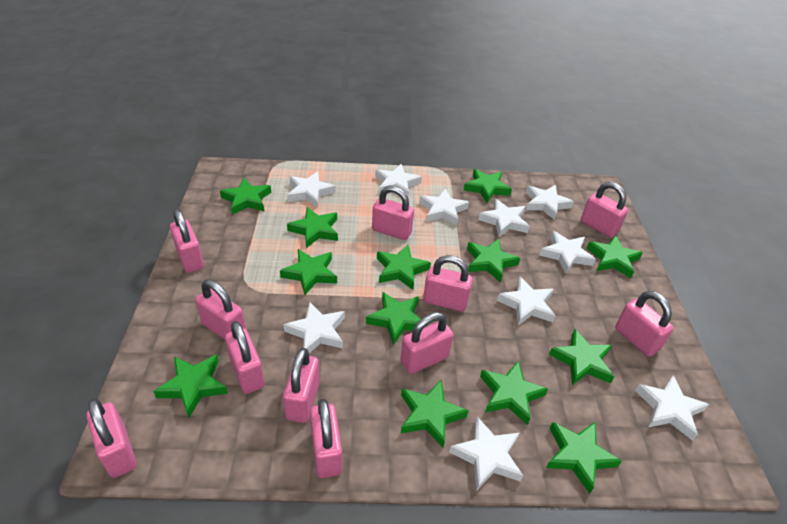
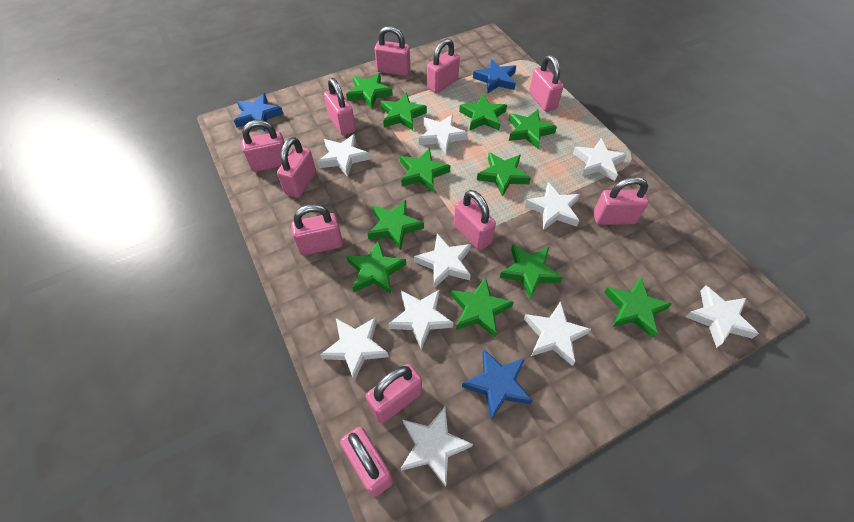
blue star: 0 -> 3
green star: 13 -> 11

